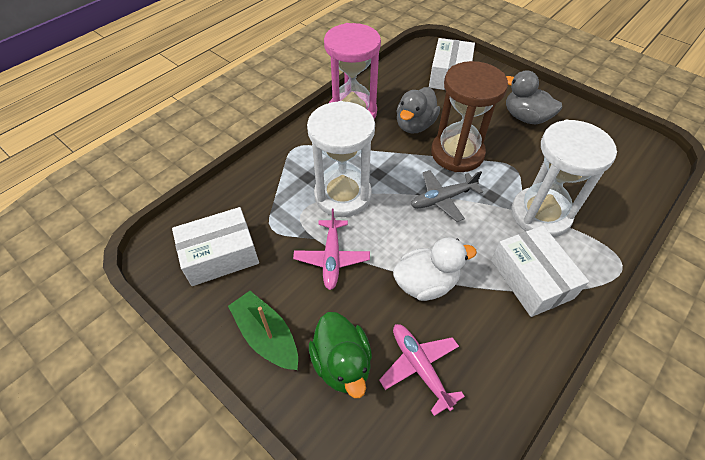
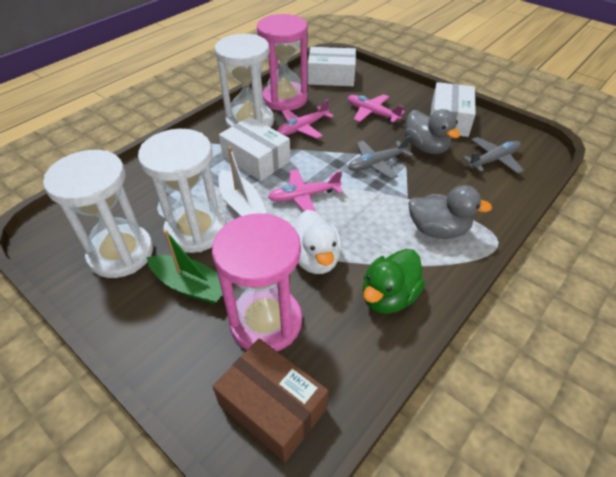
brown box: 0 -> 1
brown hourglass: 1 -> 0
grey plane: 1 -> 2
pink hourglass: 1 -> 2
pink plane: 2 -> 3
white boat: 0 -> 1
white hourglass: 2 -> 3

